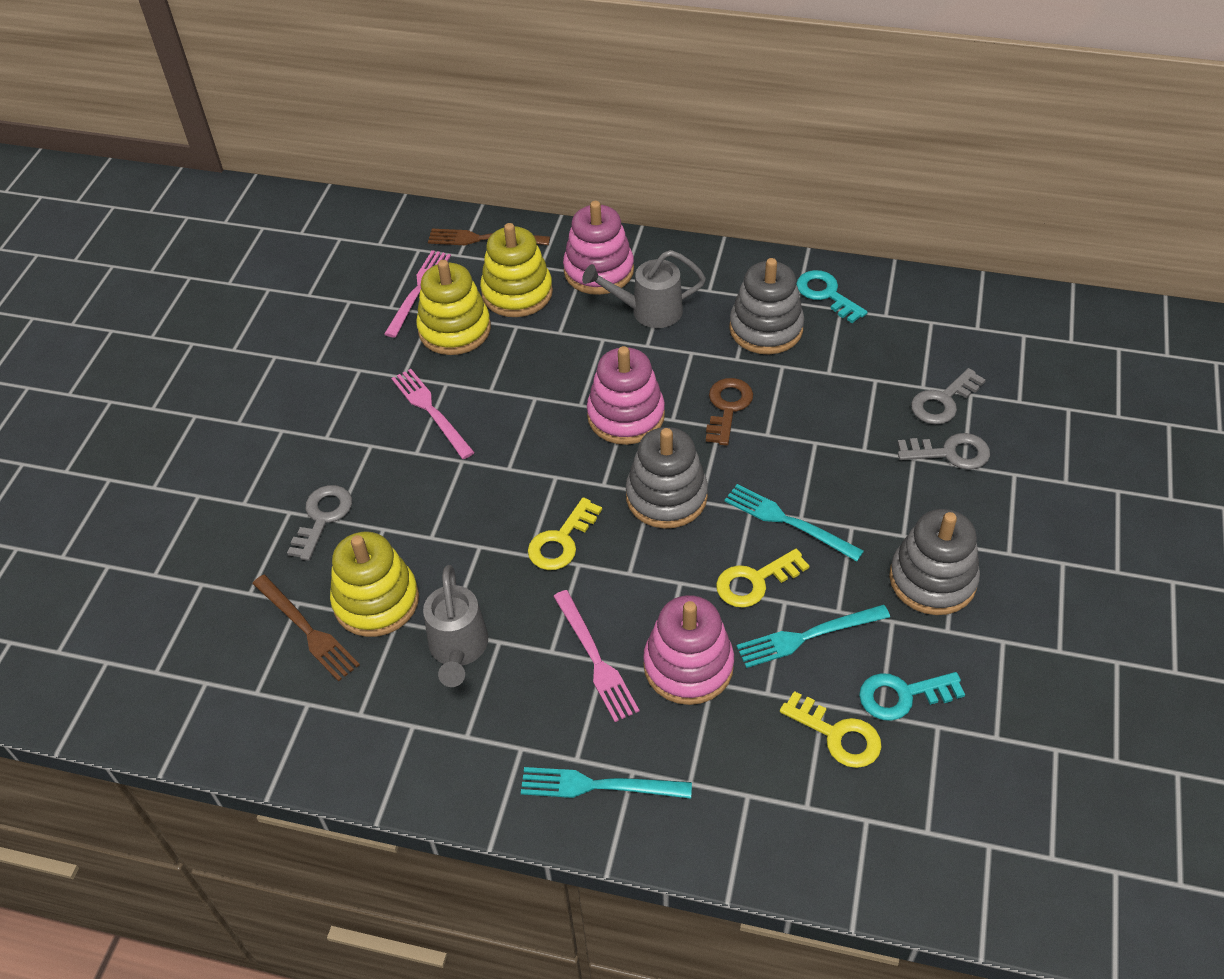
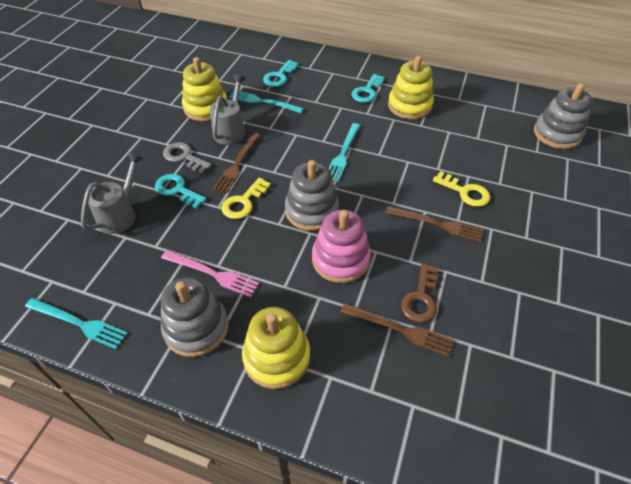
brown fork: 2 -> 3
grey key: 3 -> 1
pink fork: 3 -> 1
pink stacking toy: 3 -> 1
turquoise key: 2 -> 3
yellow key: 3 -> 2

